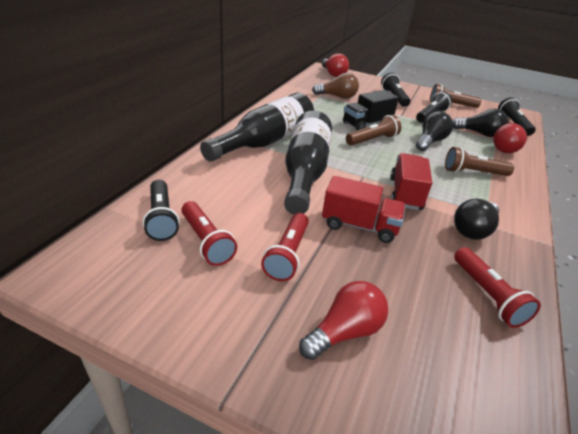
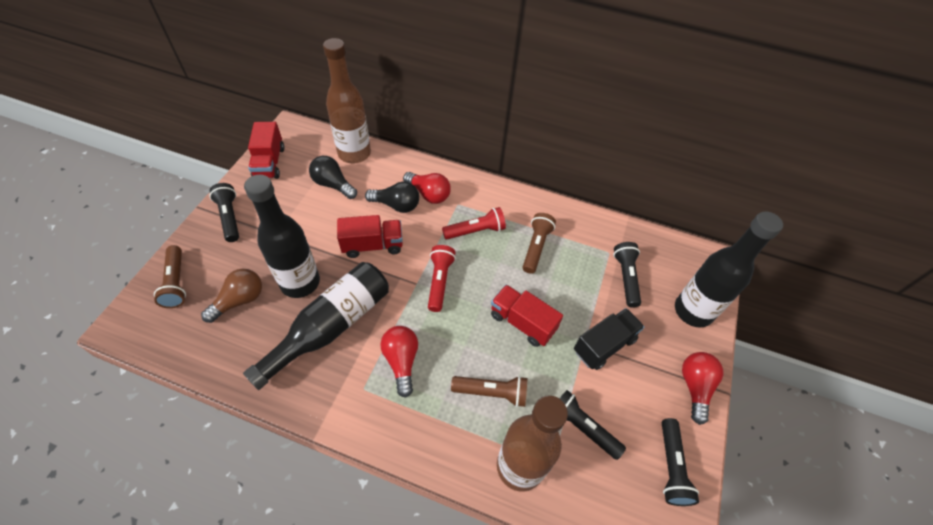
black bottle: 2 -> 3
black light bulb: 3 -> 2
brown bottle: 0 -> 2
red flashlight: 3 -> 2
red truck: 2 -> 3

